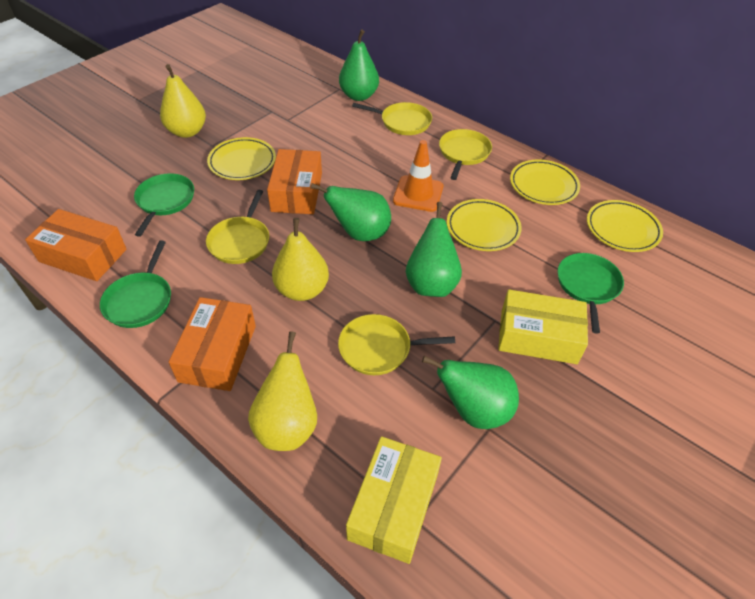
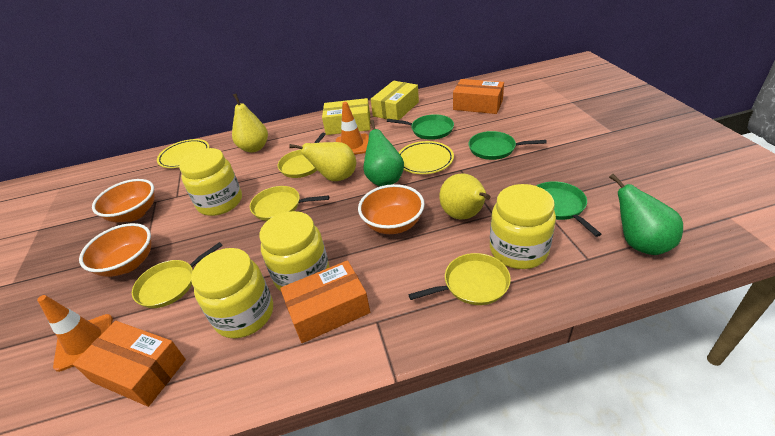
green pear: 4 -> 2
orange bowl: 0 -> 3
orange traffic cone: 1 -> 2
yellow jar: 0 -> 4
yellow plate: 4 -> 2

